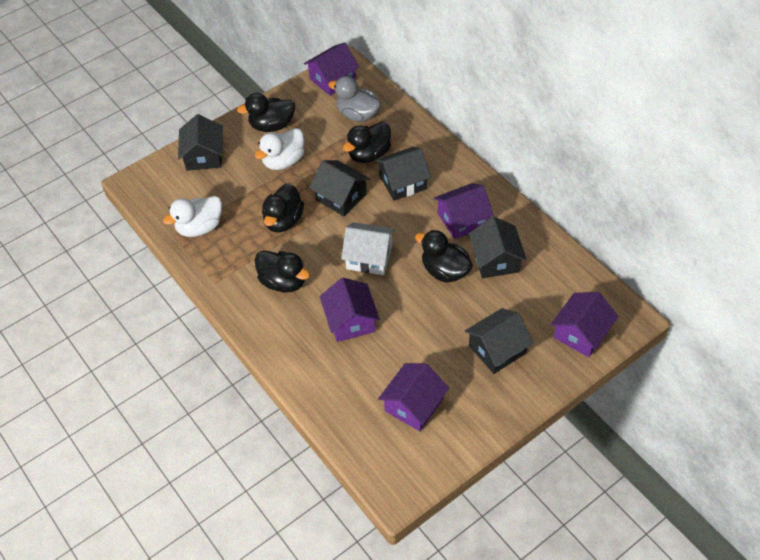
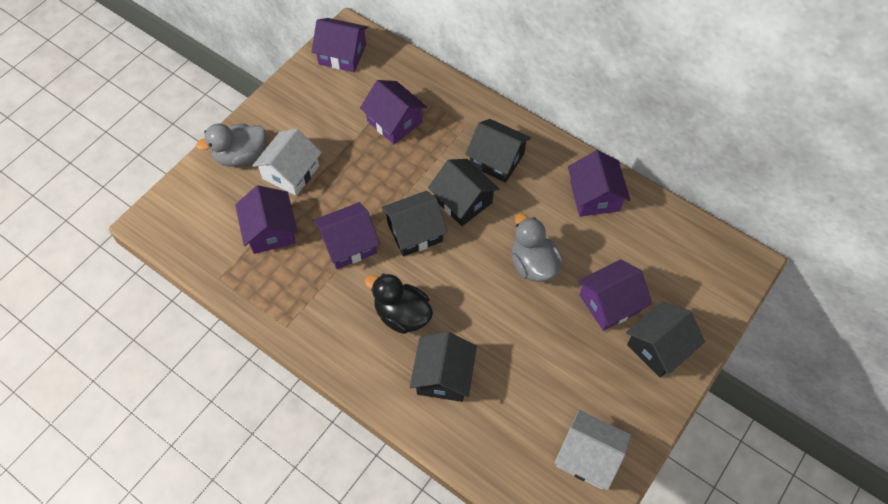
black duck: 5 -> 1
grey duck: 1 -> 2
purple house: 5 -> 6
white duck: 2 -> 0
white house: 1 -> 2

